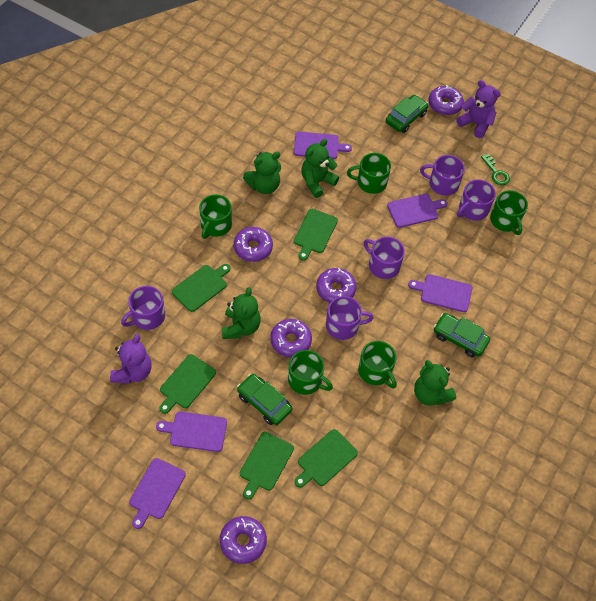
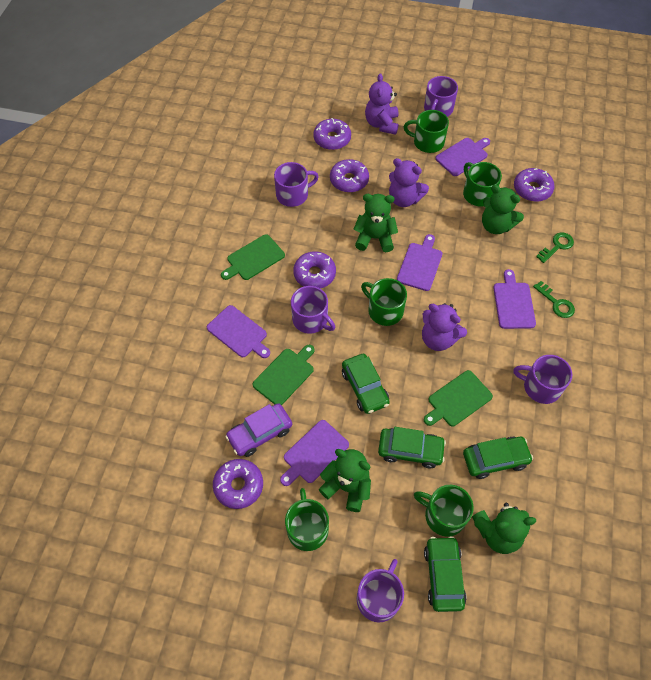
green car: 3 -> 4
green cutting board: 5 -> 3
green key: 1 -> 2
purple car: 0 -> 1
purple teddy bear: 2 -> 3

